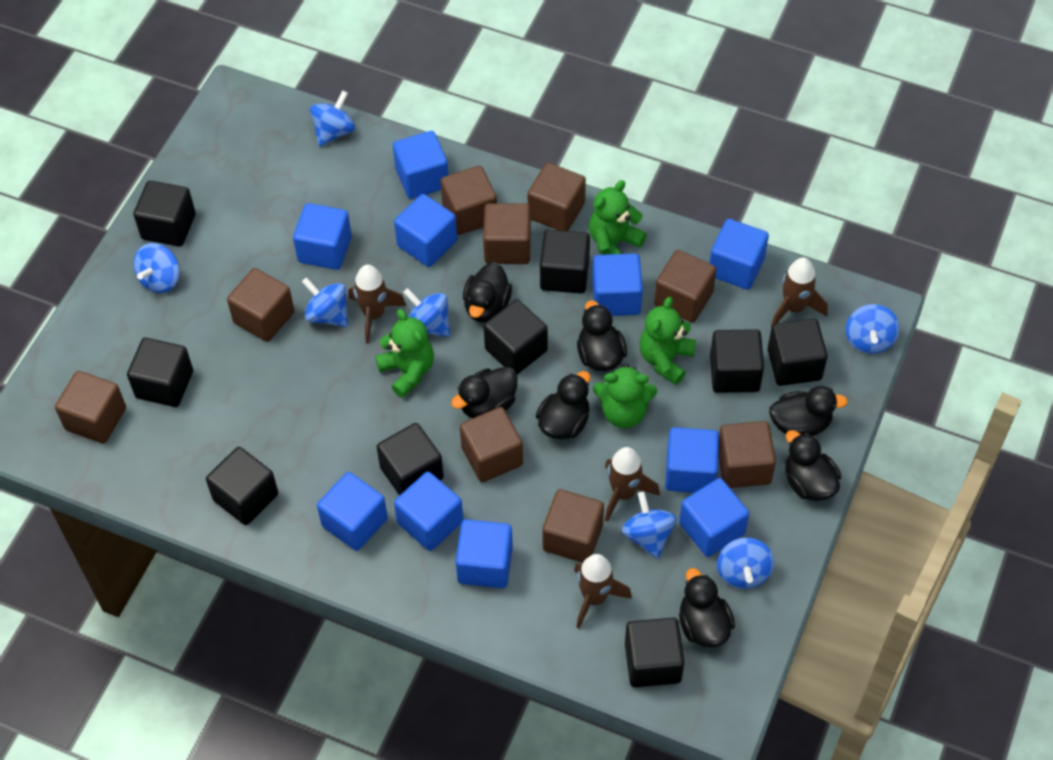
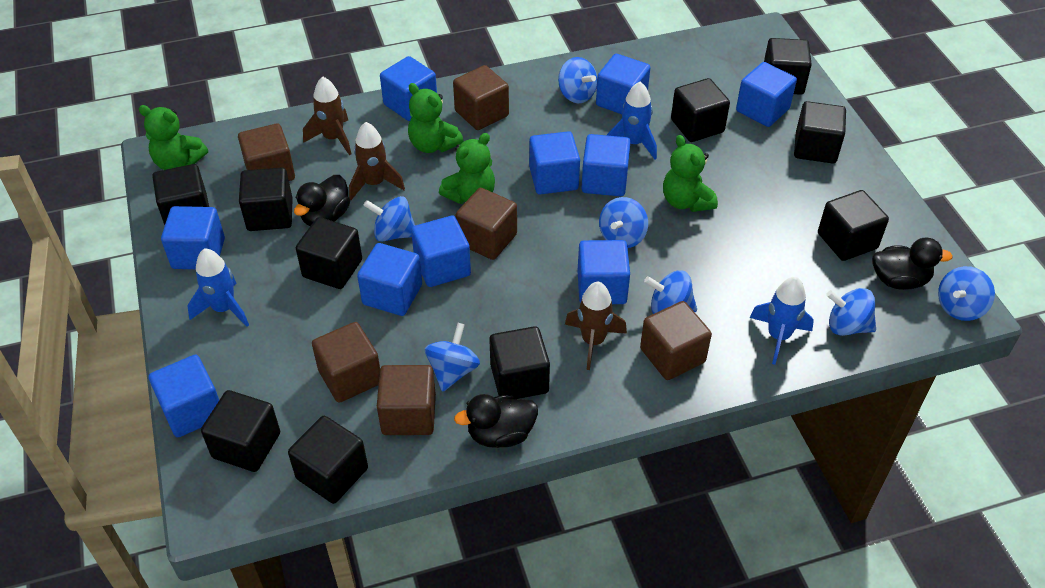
black cube: 9 -> 10
black duck: 7 -> 3
blue rocket: 0 -> 3
brown cube: 9 -> 6
brown rocket: 4 -> 3

